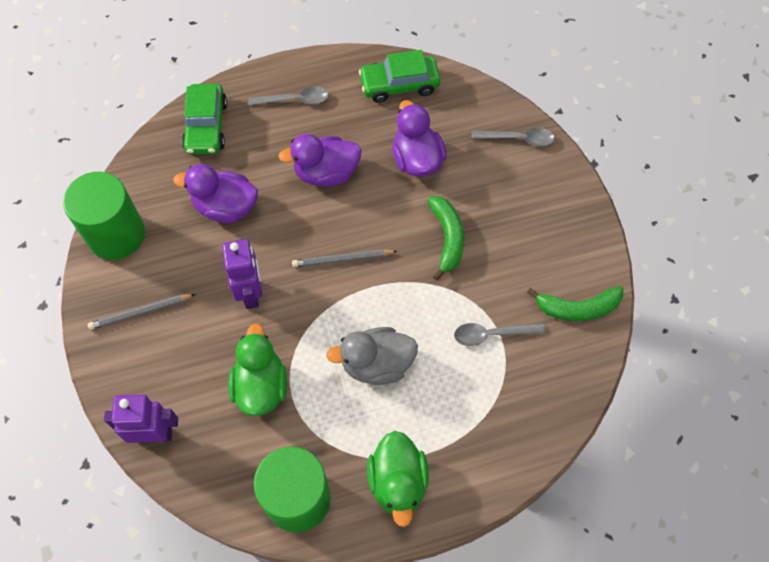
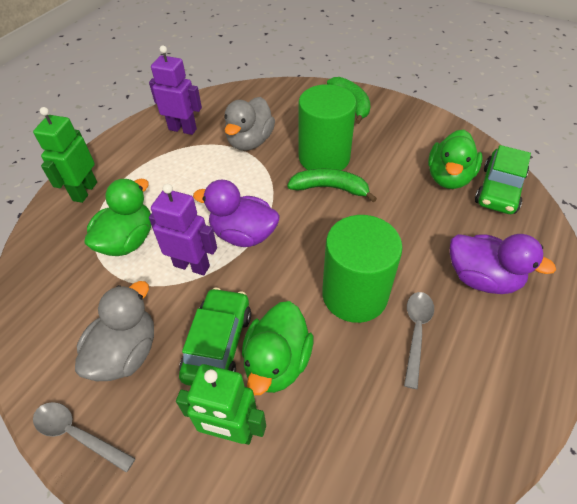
green duck: 2 -> 3
green robot: 0 -> 2
grey duck: 1 -> 2
grey pencil: 2 -> 0
grey spoon: 3 -> 2
purple duck: 3 -> 2

